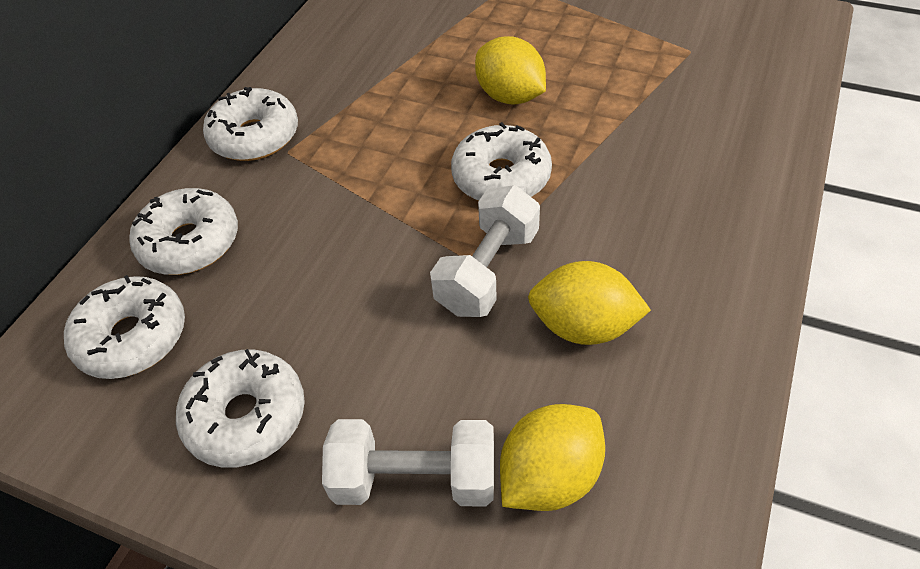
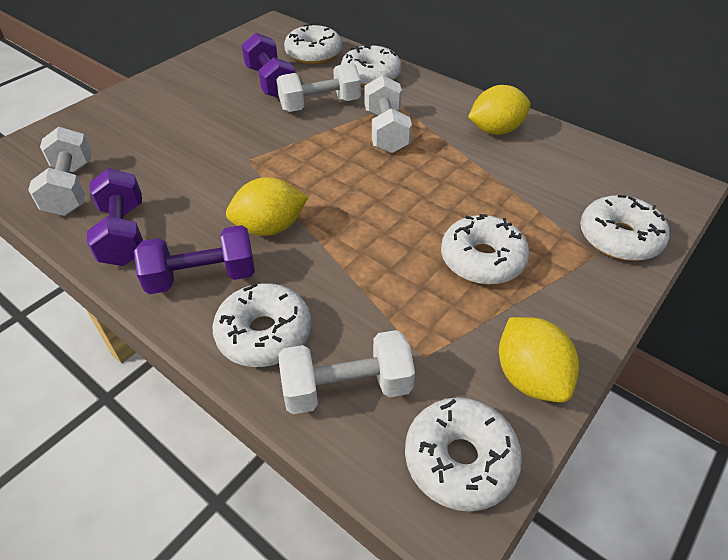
purple dumbbell: 0 -> 3
white donut: 5 -> 6
white dumbbell: 2 -> 4

